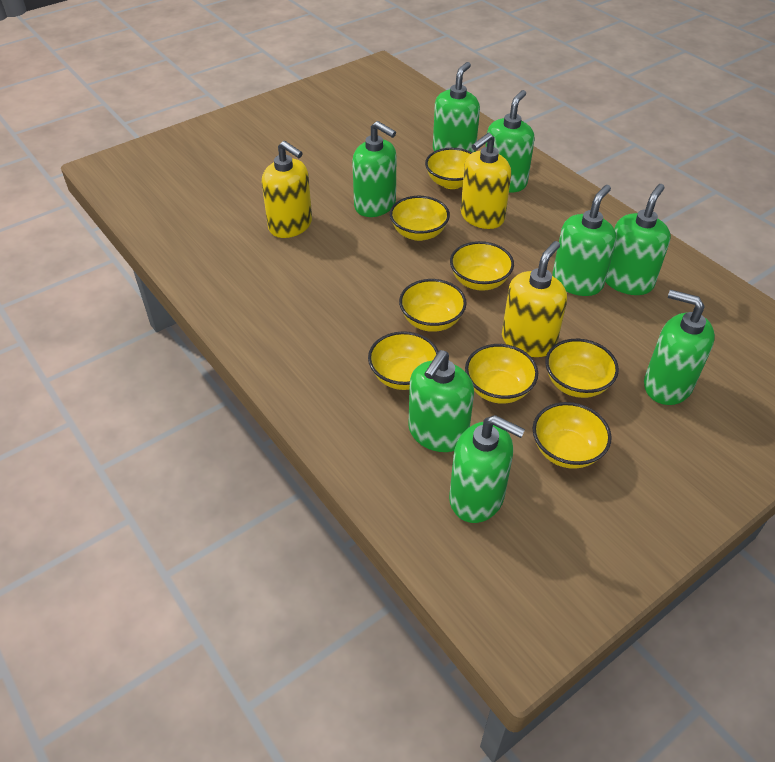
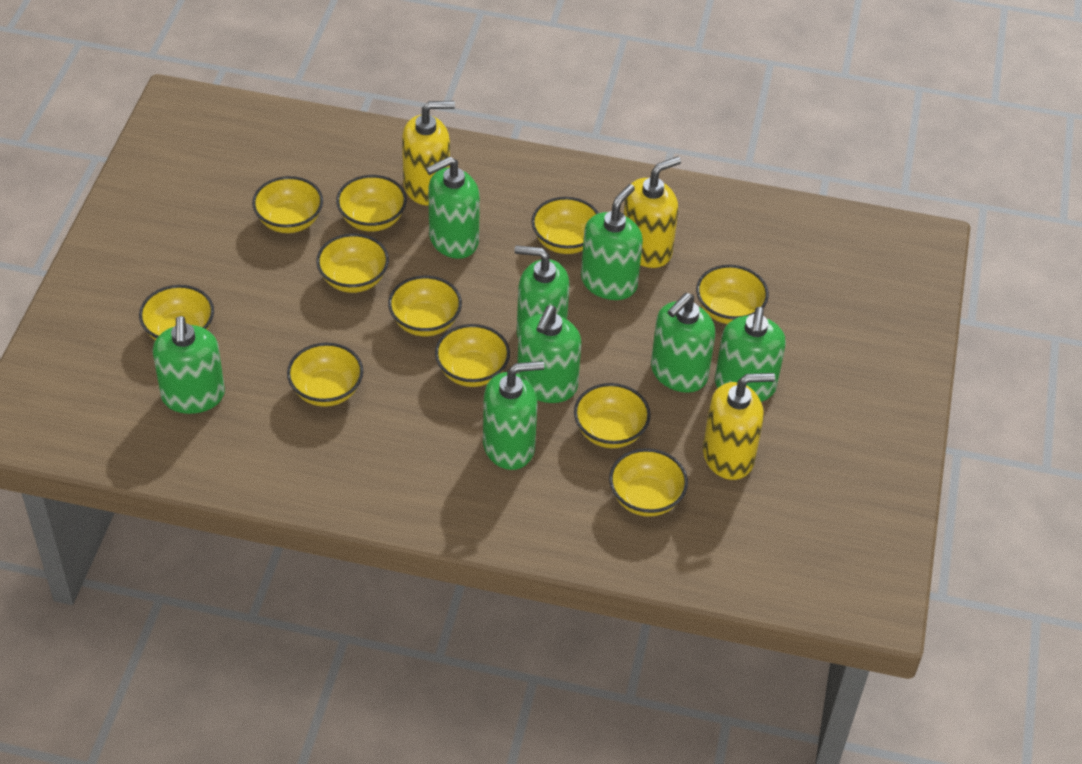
yellow bowl: 8 -> 11

